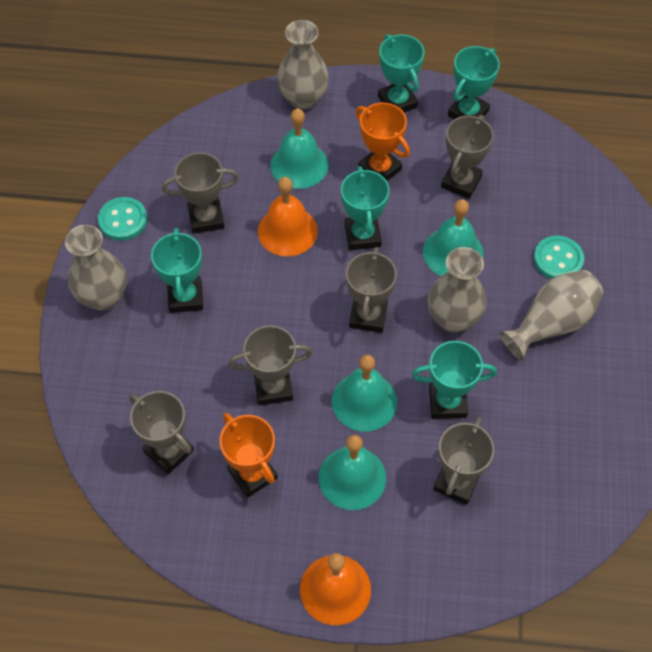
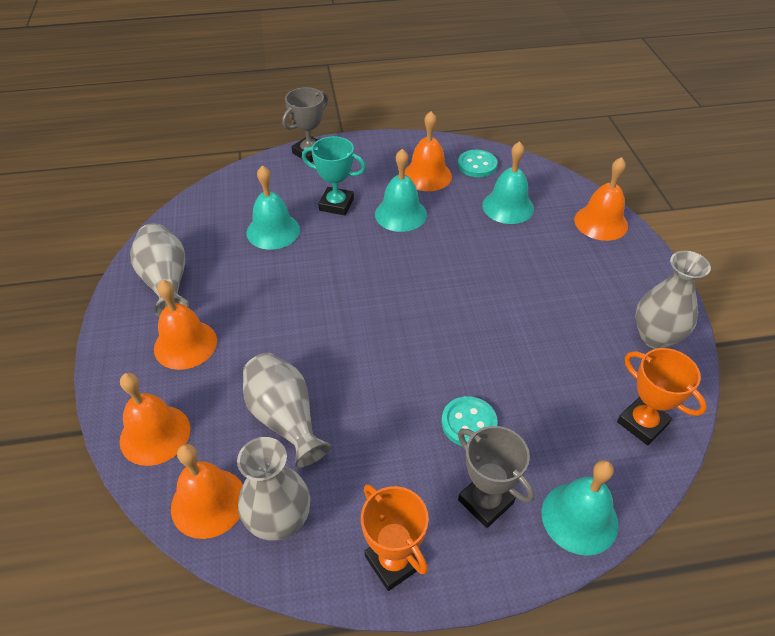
grey trophy: 6 -> 2
orange bell: 2 -> 5
turquoise trophy: 5 -> 1

